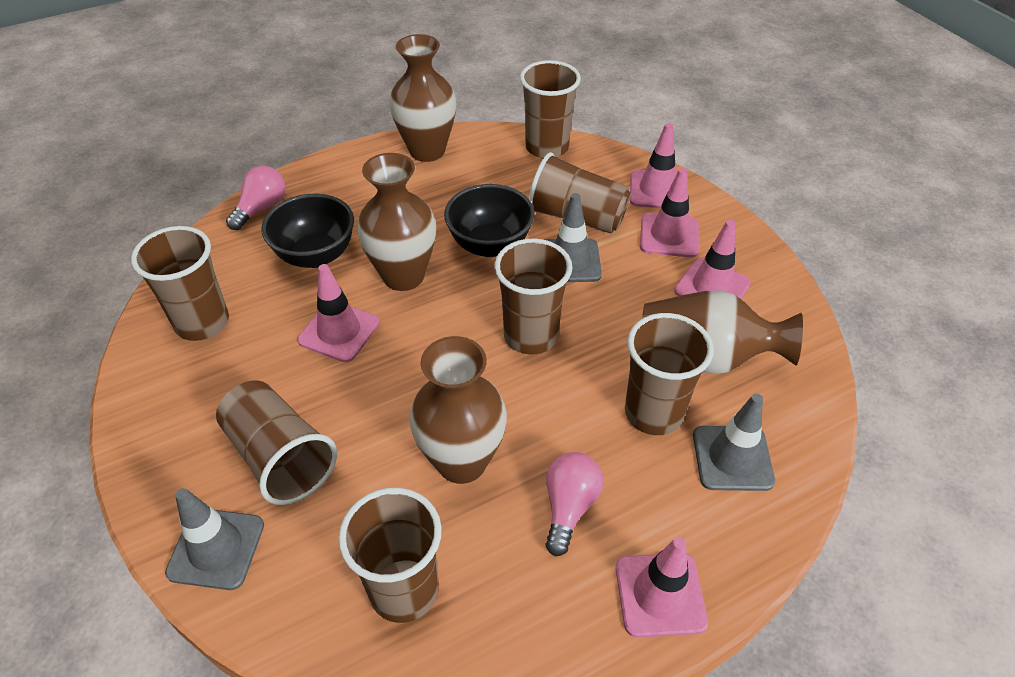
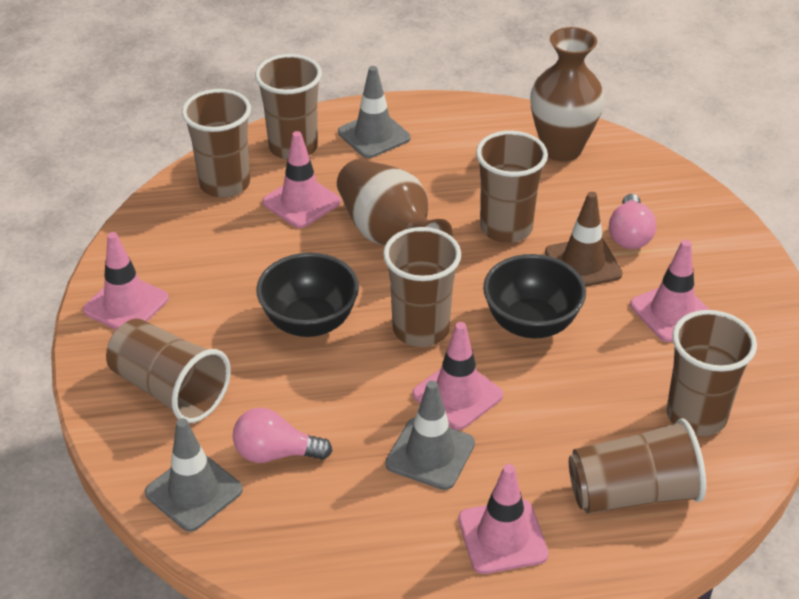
brown traffic cone: 0 -> 1
brown vase: 4 -> 2

